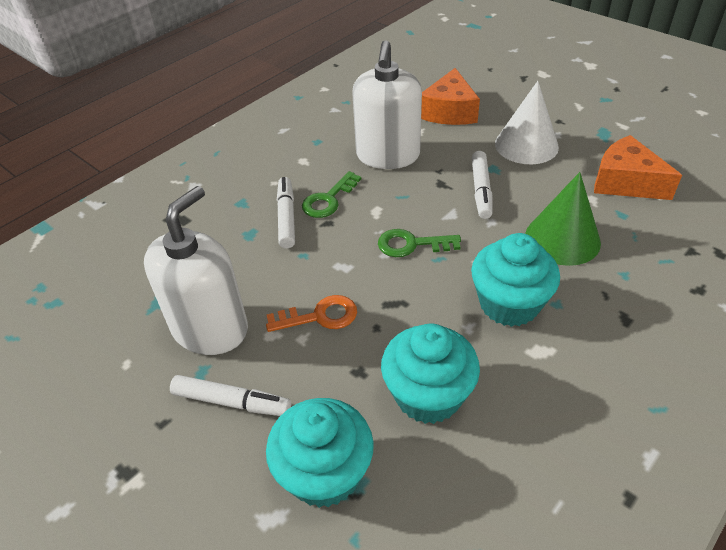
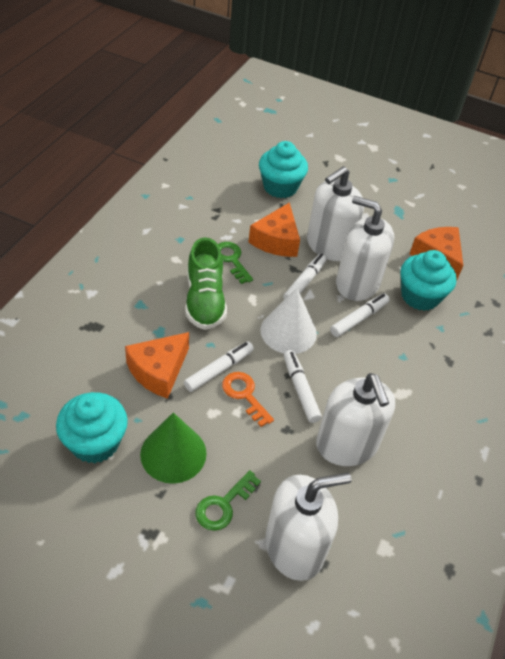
green shoe: 0 -> 1
orange cheese: 2 -> 3
white marker: 3 -> 4
white soap dispenser: 2 -> 4

